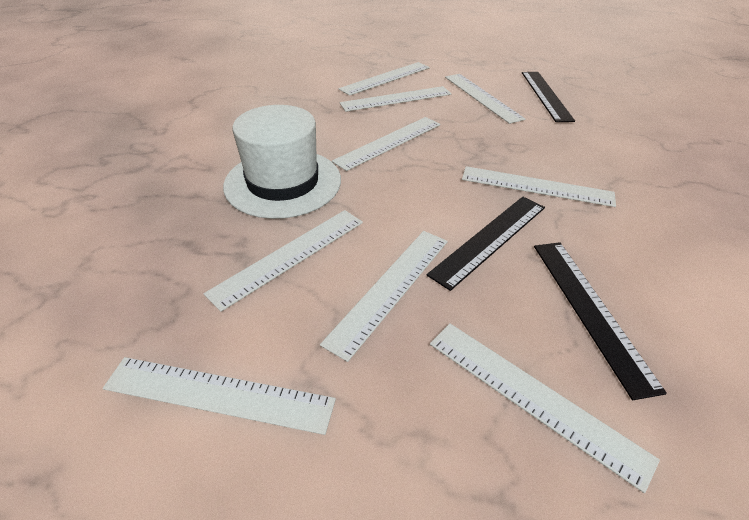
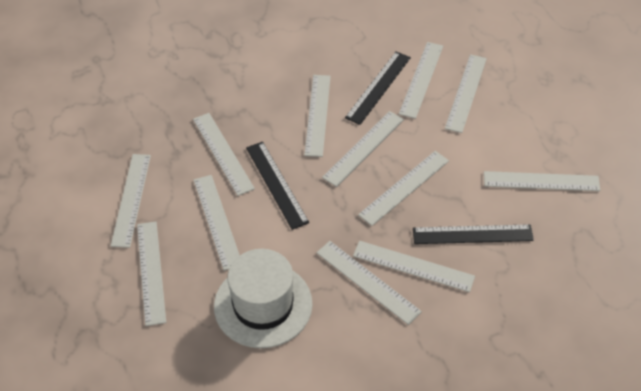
white ruler: 9 -> 12

